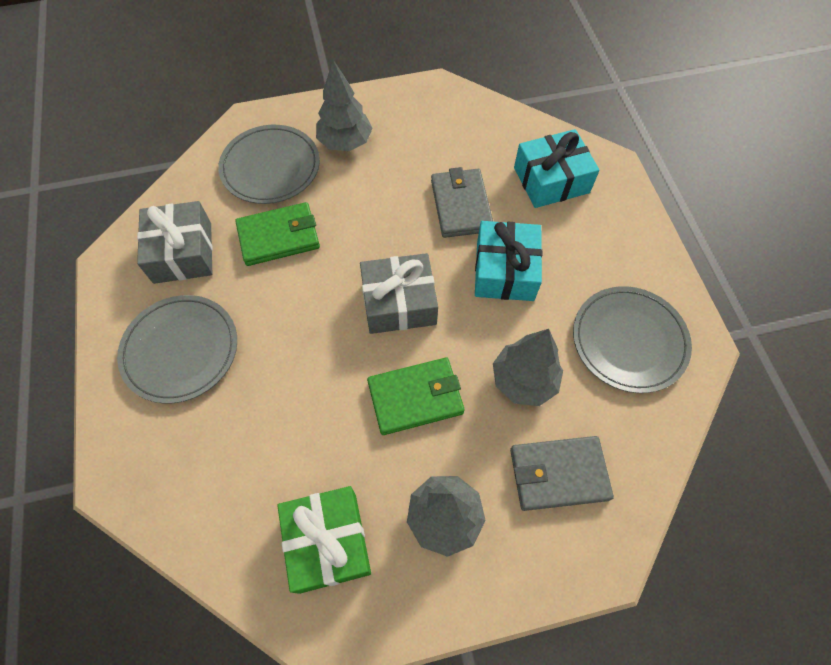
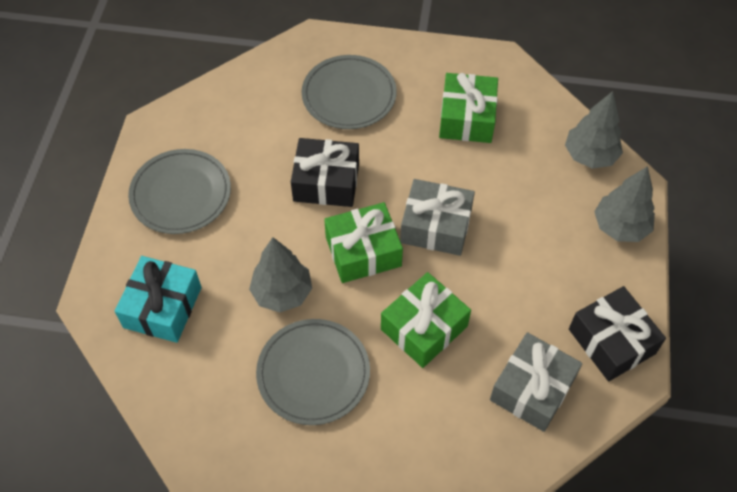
black gift: 0 -> 2
green gift: 1 -> 3
green wallet: 2 -> 0
grey wallet: 2 -> 0
turquoise gift: 2 -> 1

